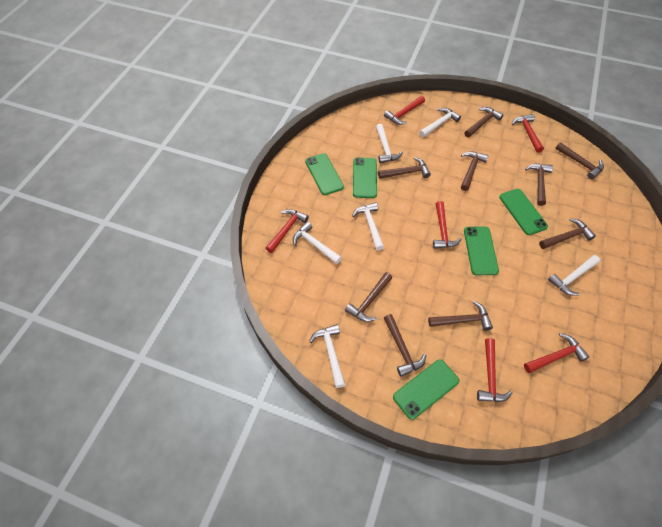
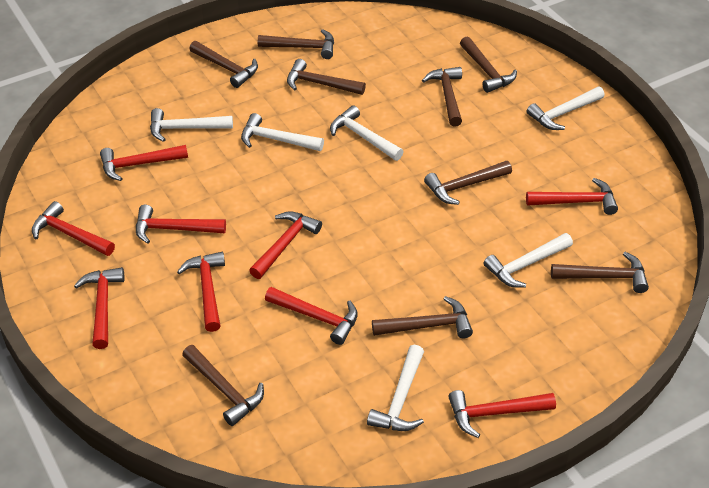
green phone: 5 -> 0
red hammer: 6 -> 9

